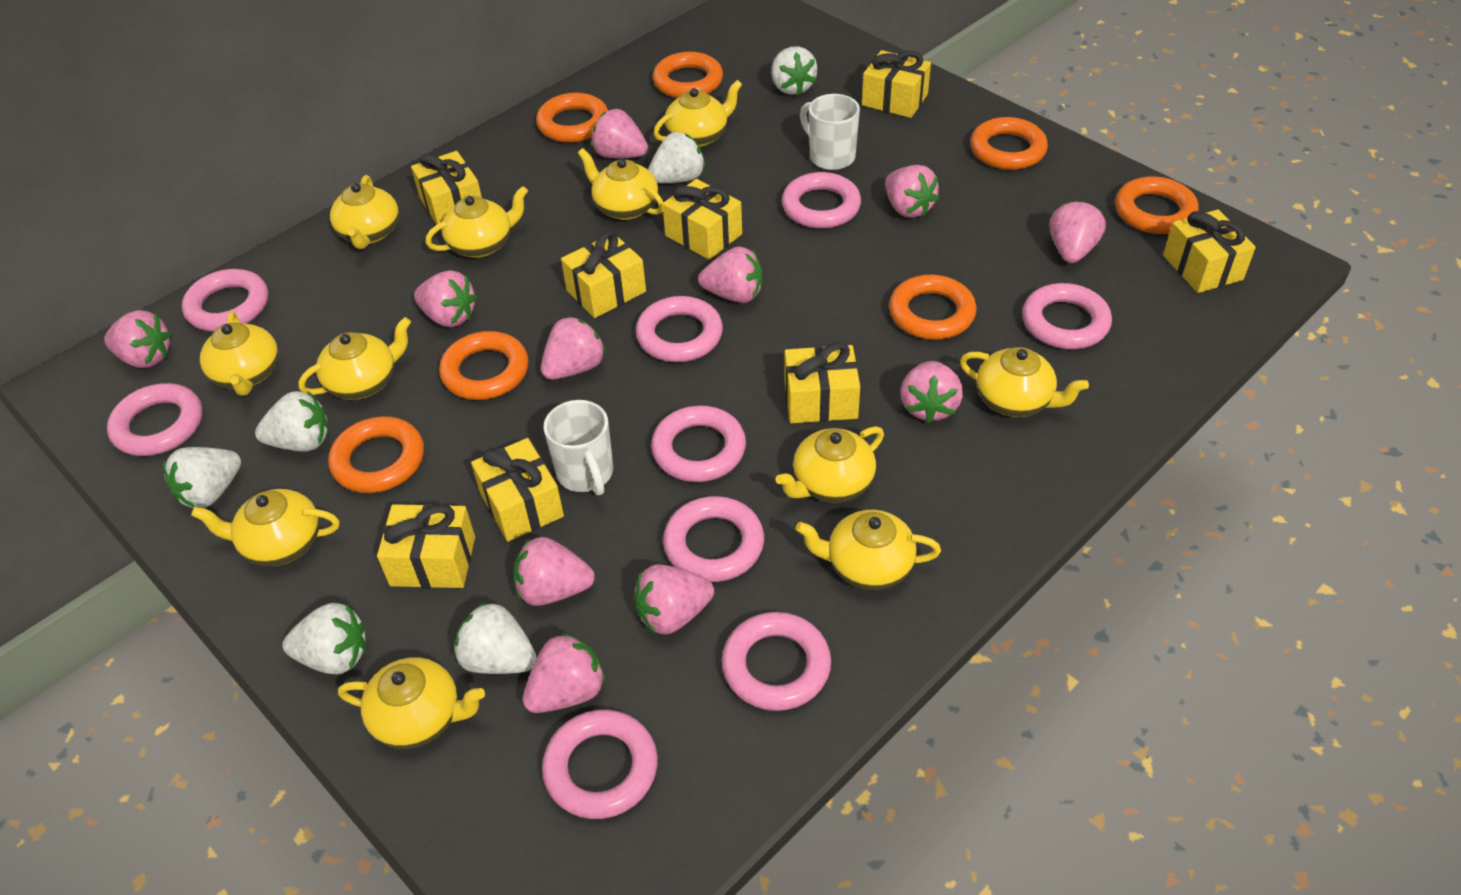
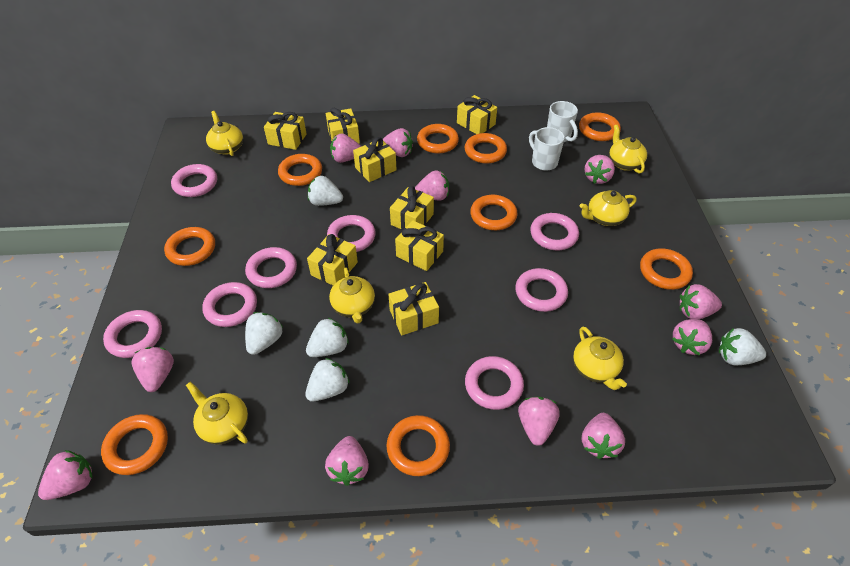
orange ring: 7 -> 9
pink ring: 9 -> 8
white strawberry: 6 -> 5
yellow teapot: 11 -> 6

